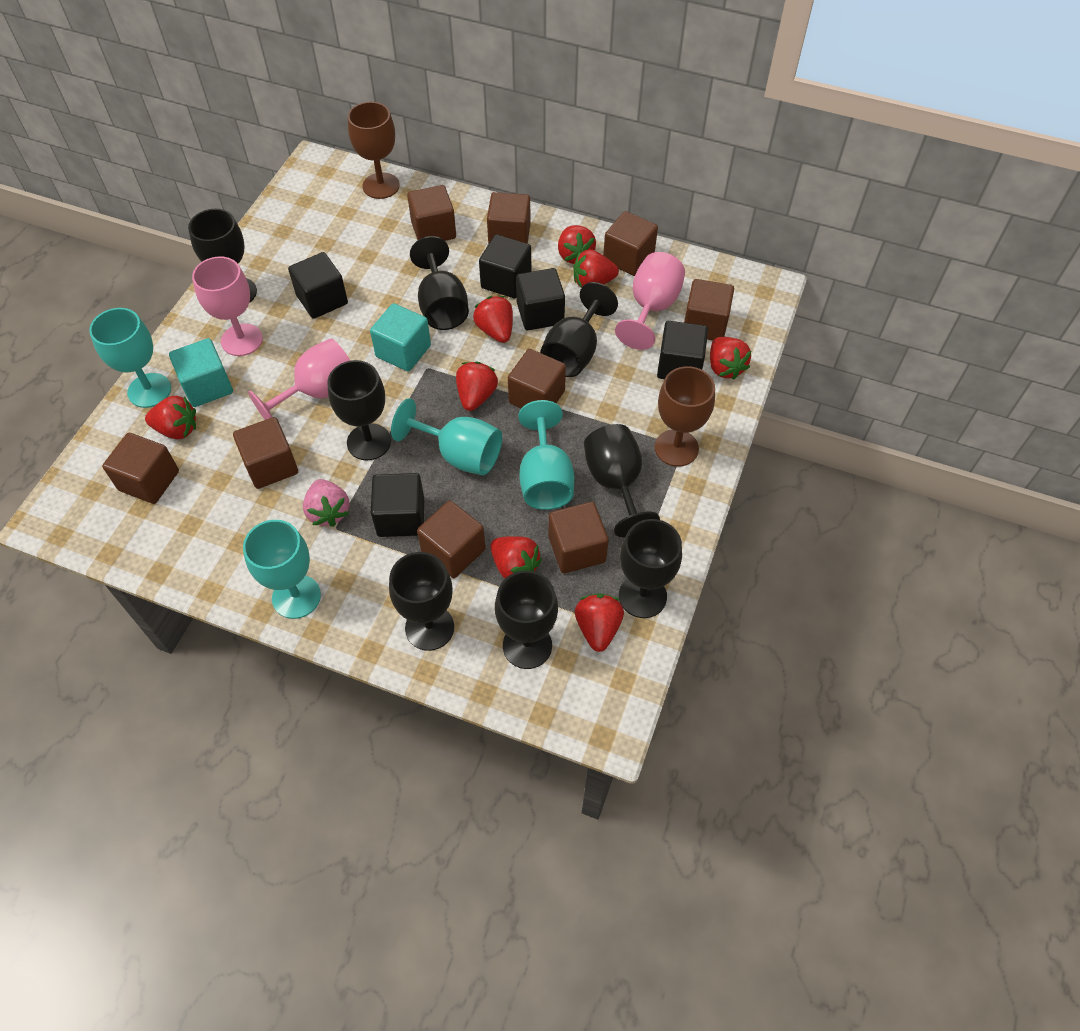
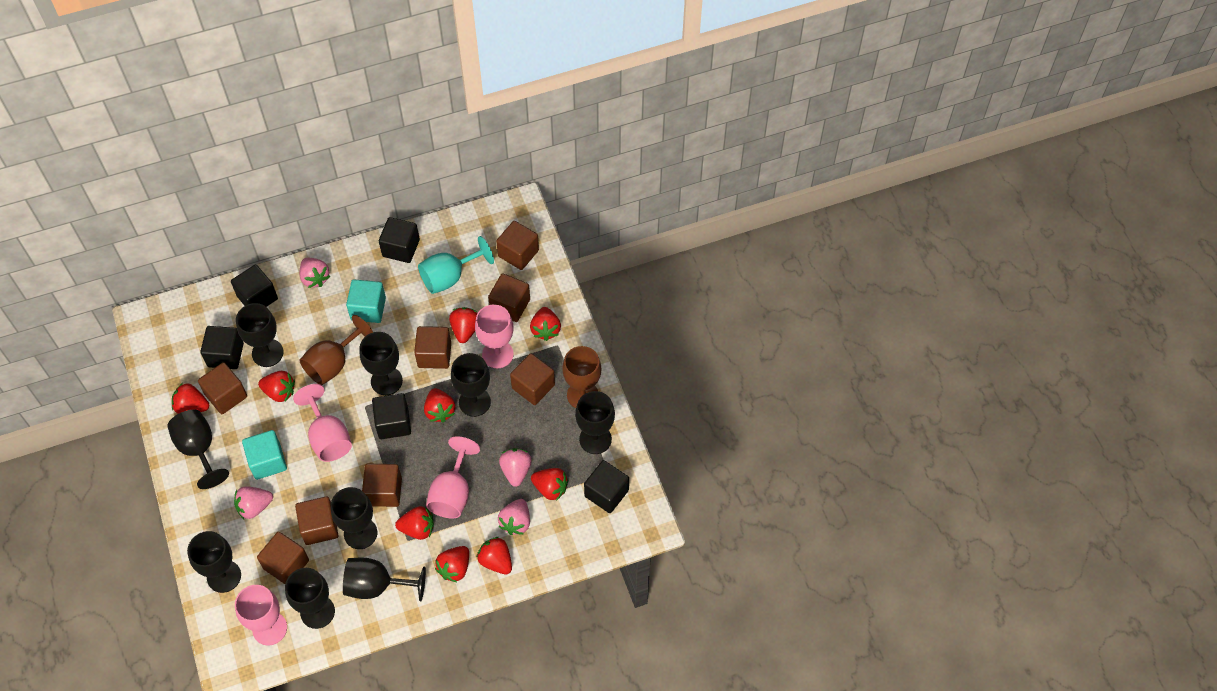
black goblet: 8 -> 9
brown cube: 9 -> 8
pink goblet: 3 -> 4
pink strawberry: 1 -> 4
red strawberry: 8 -> 9
turquoise goblet: 4 -> 1

